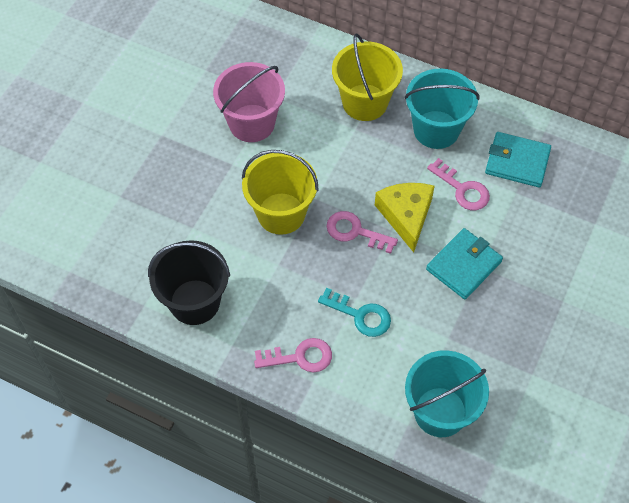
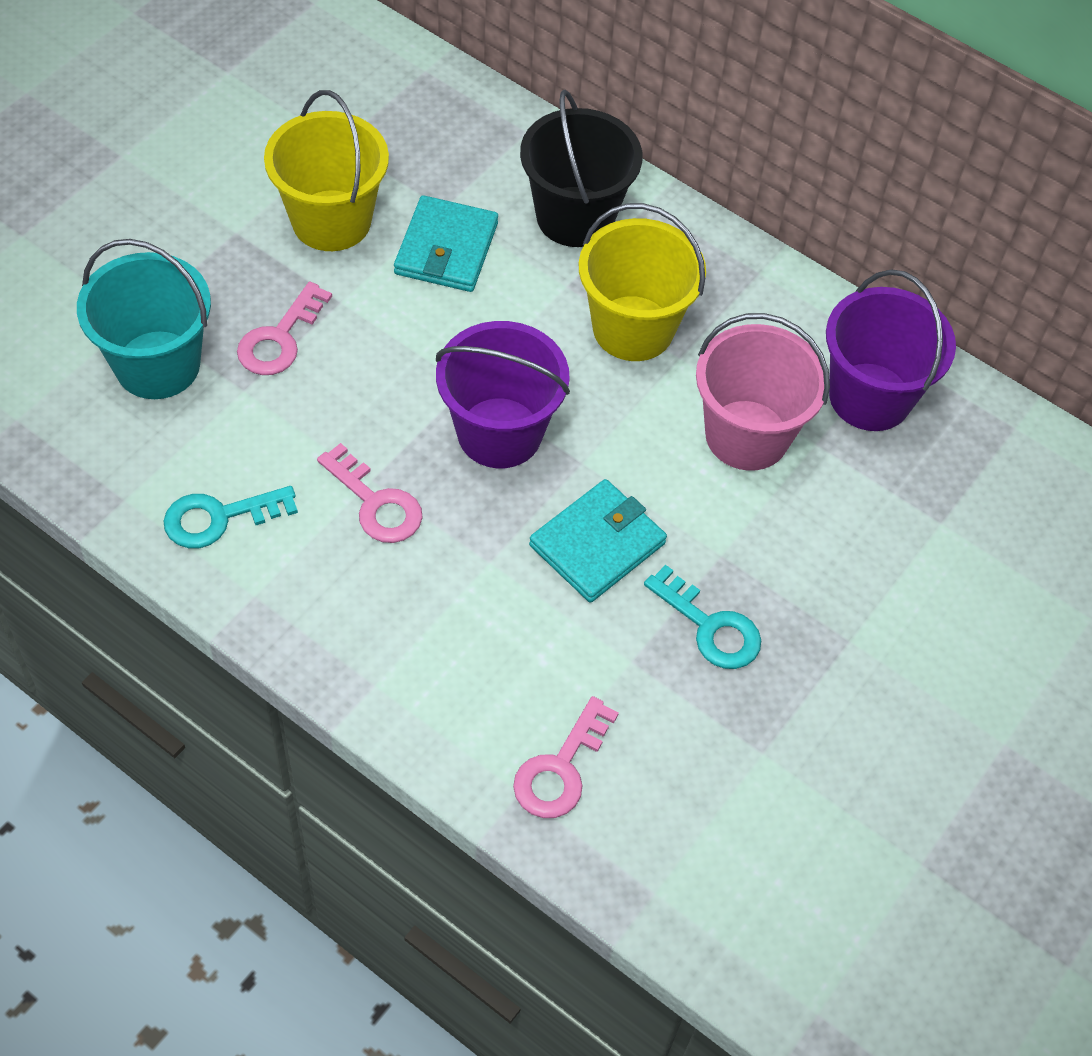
purple bucket: 0 -> 2
turquoise bucket: 2 -> 1
turquoise key: 1 -> 2
yellow cheese: 1 -> 0

